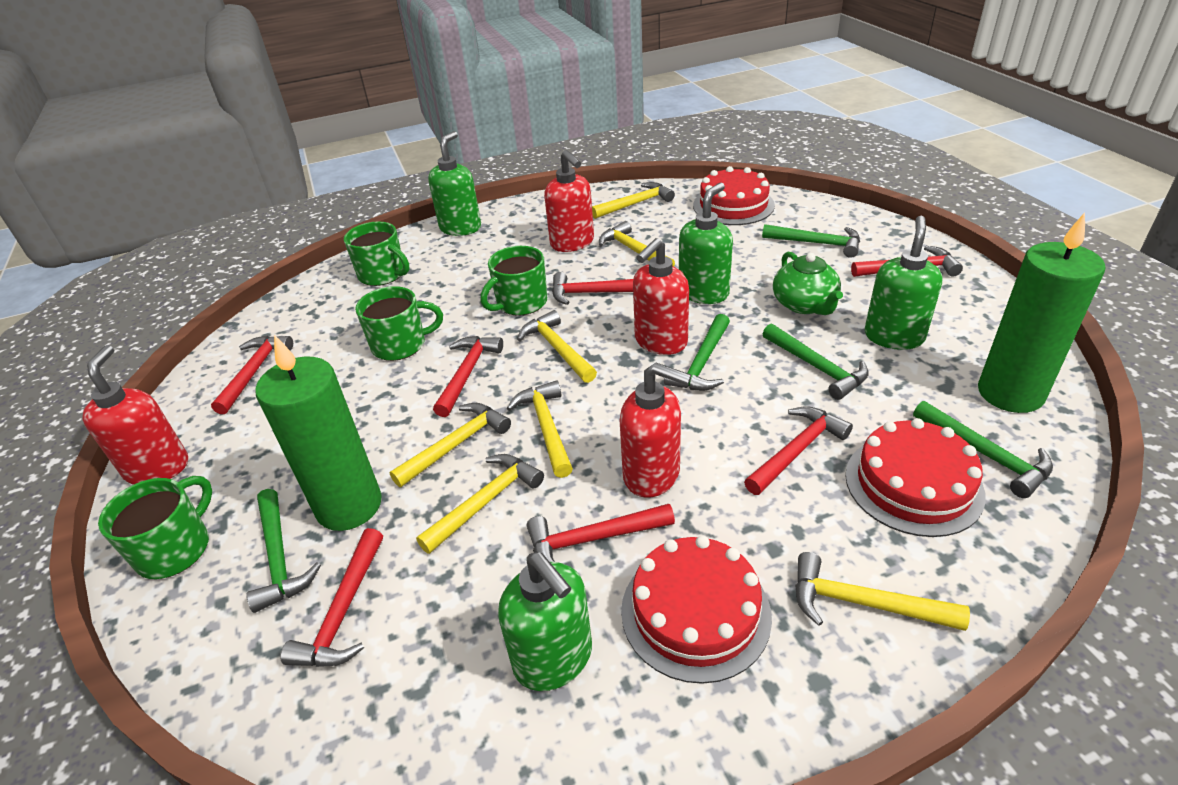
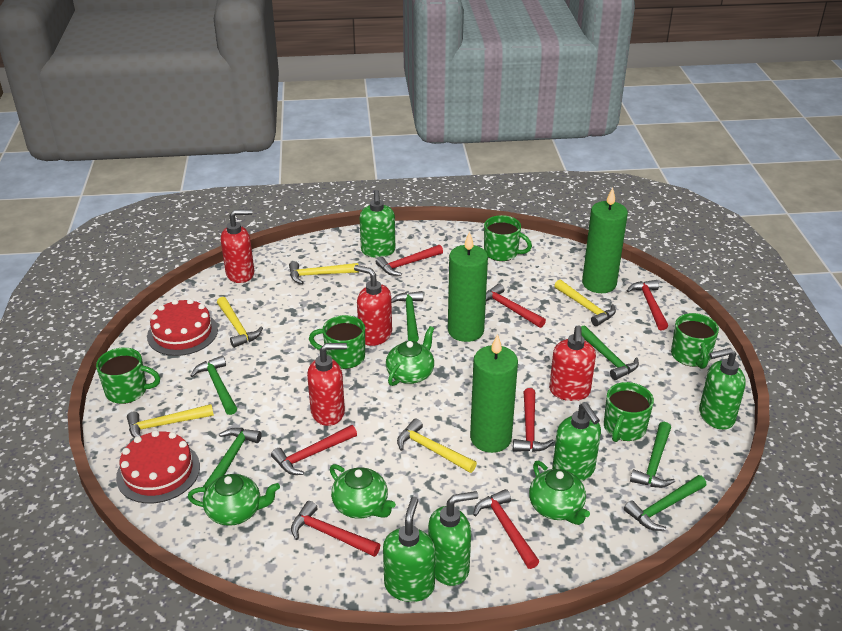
green candle: 2 -> 3
green hammer: 5 -> 6
green mug: 4 -> 5
green soap dispenser: 4 -> 5
green teapot: 1 -> 4
red cake: 3 -> 2
yellow hammer: 7 -> 5

